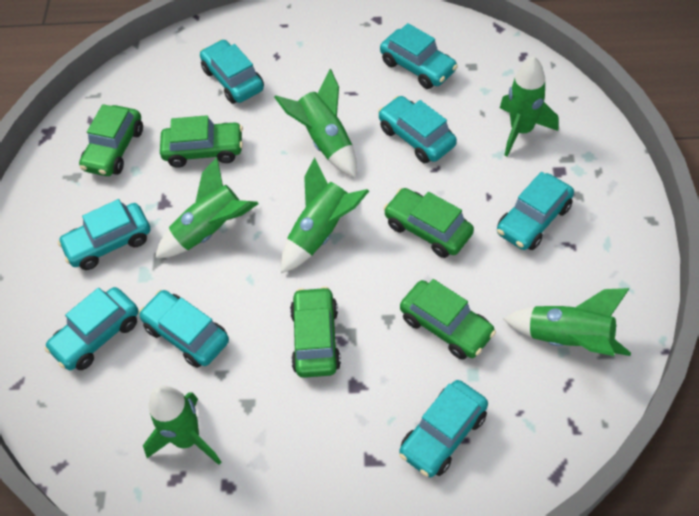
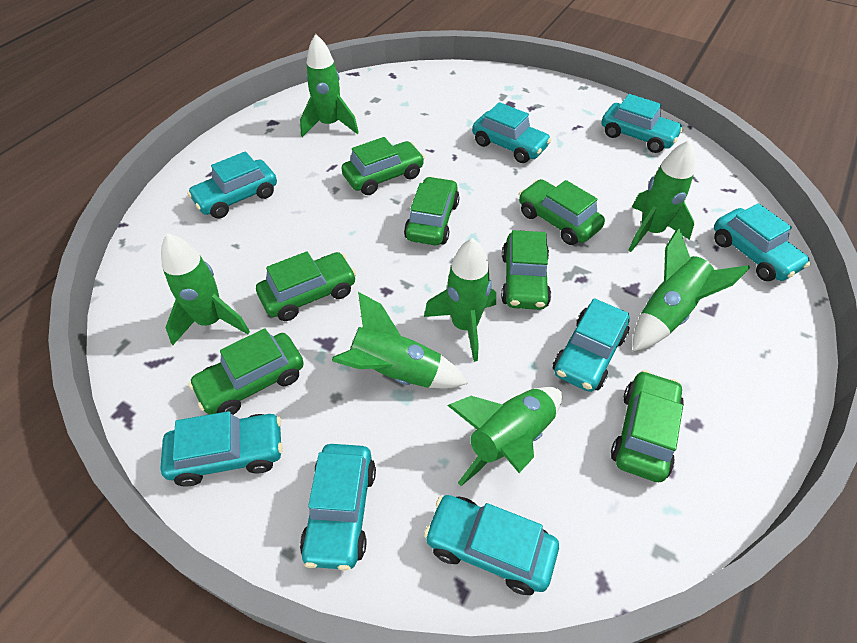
green car: 5 -> 7
green rocket: 6 -> 7

